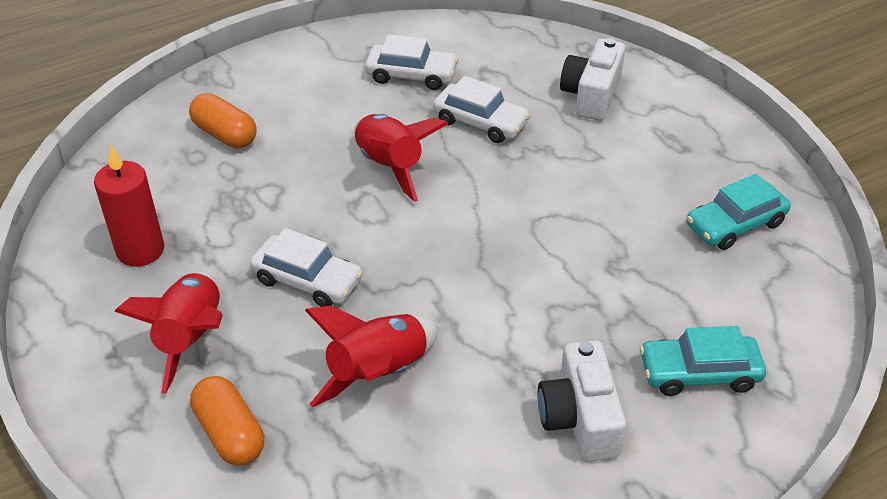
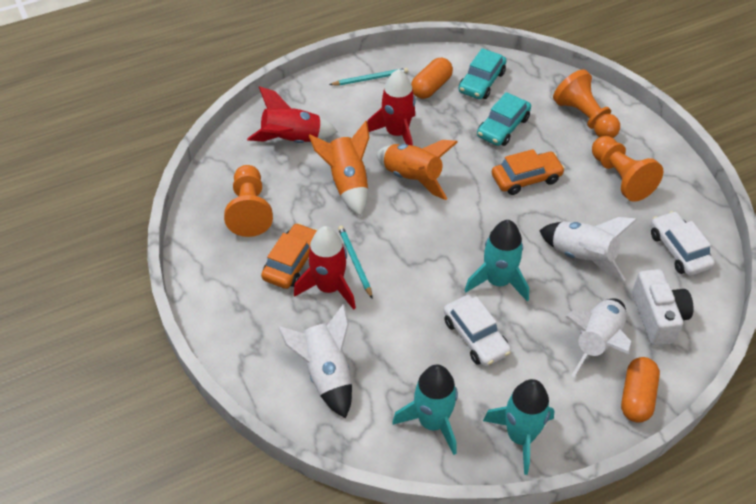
orange car: 0 -> 2
orange pawn: 0 -> 3
orange rocket: 0 -> 2
red candle: 1 -> 0
turquoise pencil: 0 -> 2
turquoise rocket: 0 -> 3
white camera: 2 -> 1
white car: 3 -> 2
white rocket: 0 -> 3

